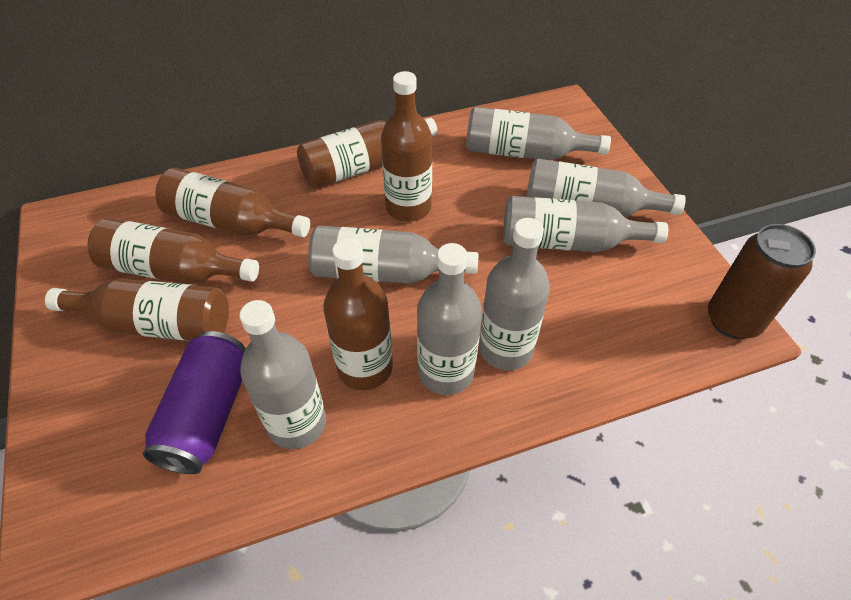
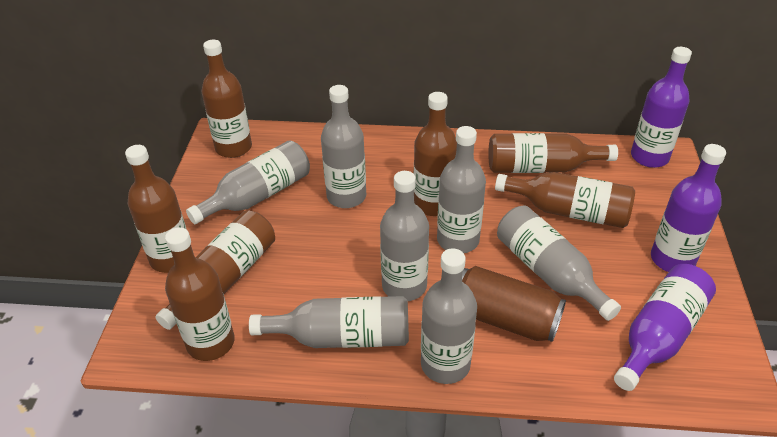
brown bottle: 6 -> 7
purple bottle: 0 -> 3
purple can: 1 -> 0

